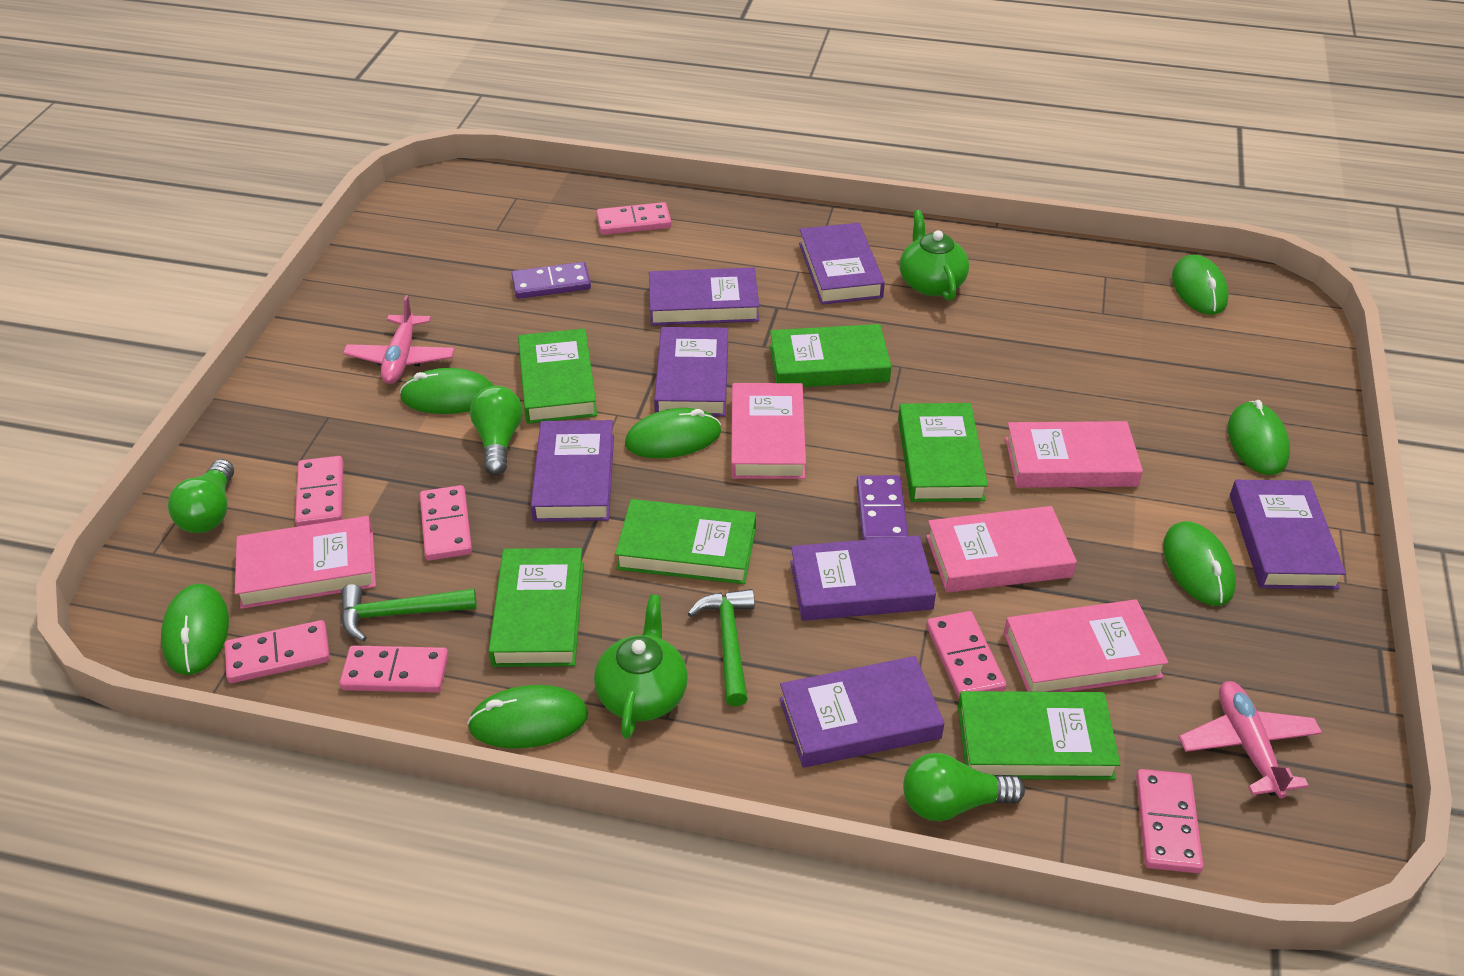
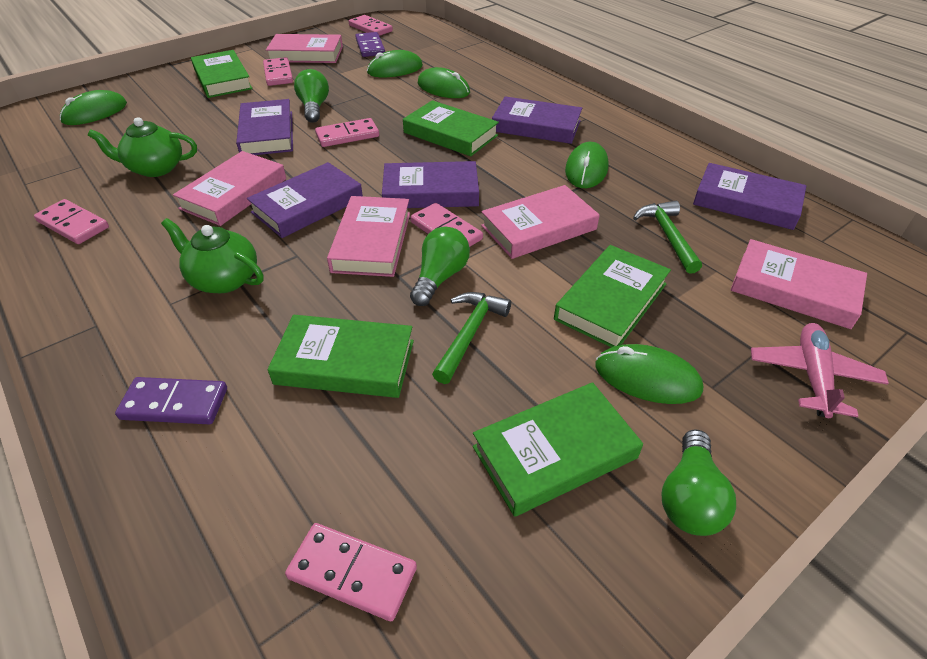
green book: 6 -> 5
green mouse: 7 -> 5
pink domino: 7 -> 6
pink plane: 2 -> 1
purple book: 7 -> 5

